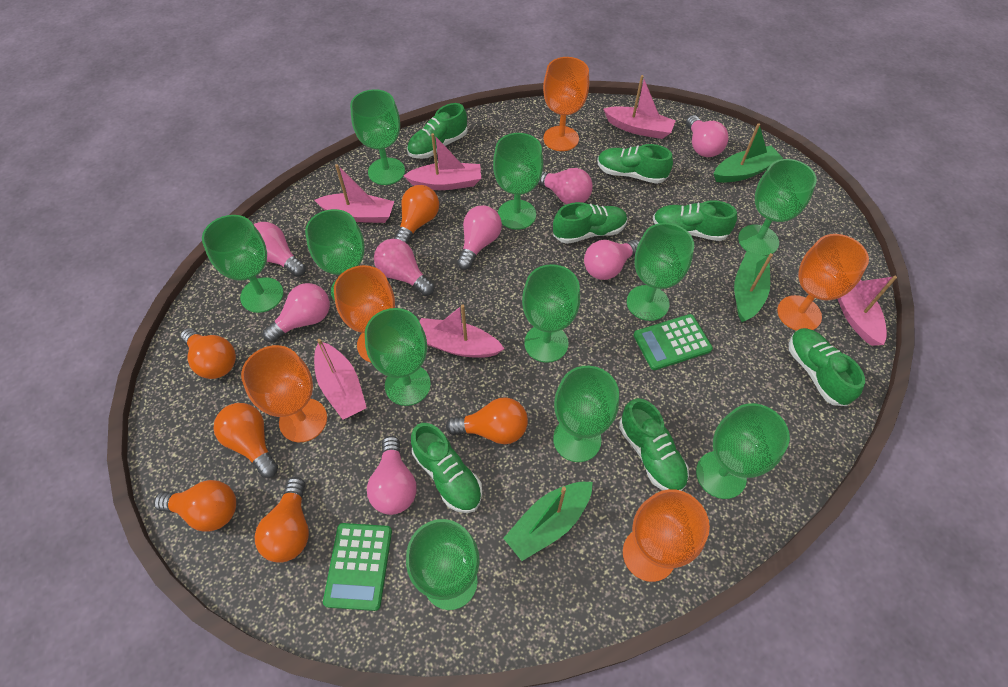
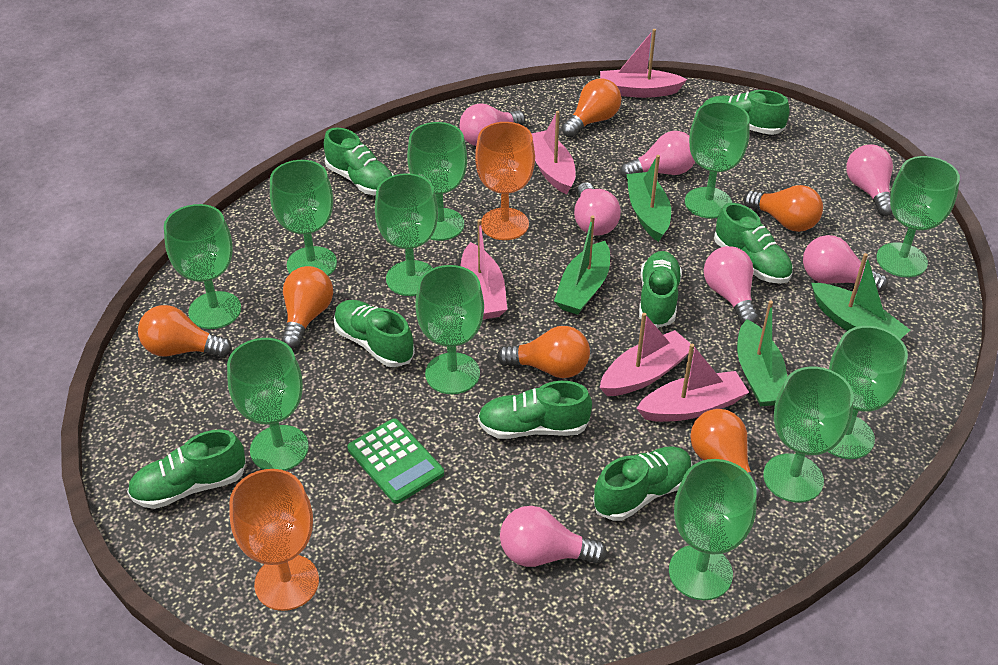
green boat: 3 -> 4
green calculator: 2 -> 1
green shoe: 7 -> 8
orange goblet: 5 -> 2
pink boat: 6 -> 5
pink light bulb: 8 -> 7

